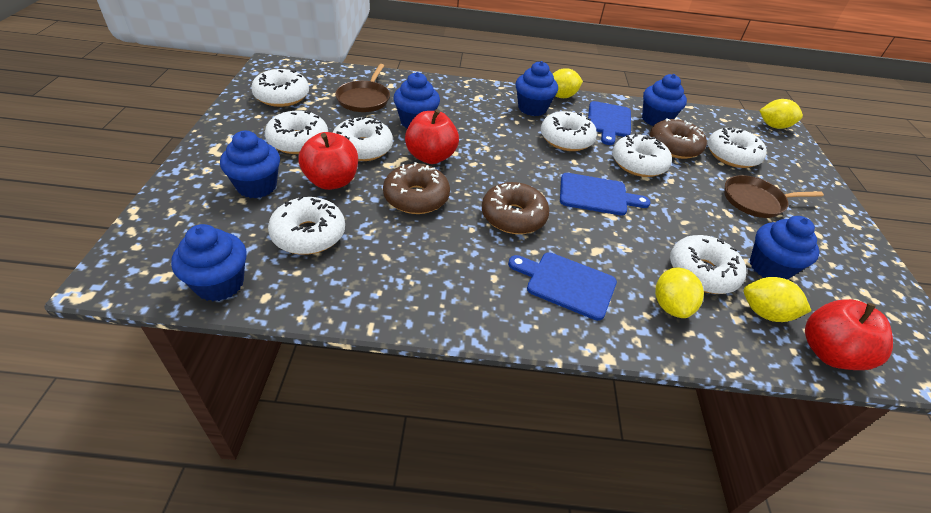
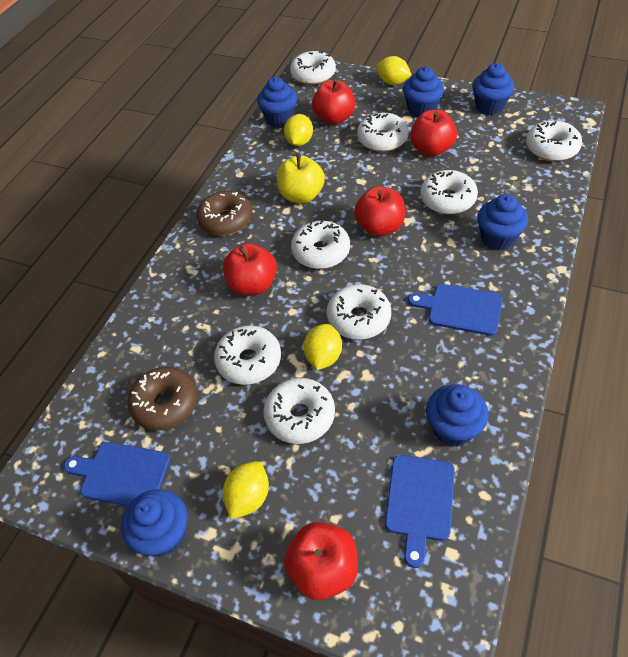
brown donut: 3 -> 2
brown pan: 2 -> 0
red apple: 3 -> 5
yellow apple: 0 -> 1

